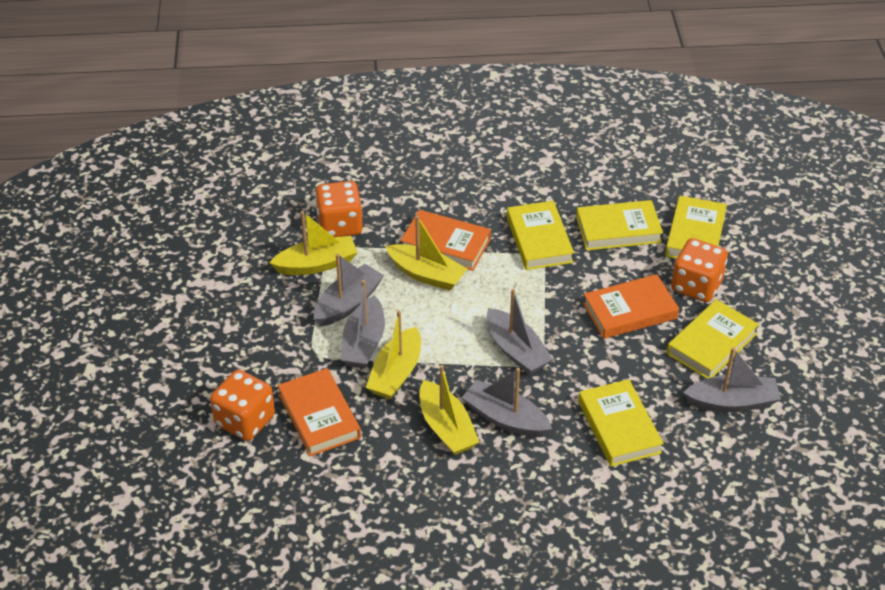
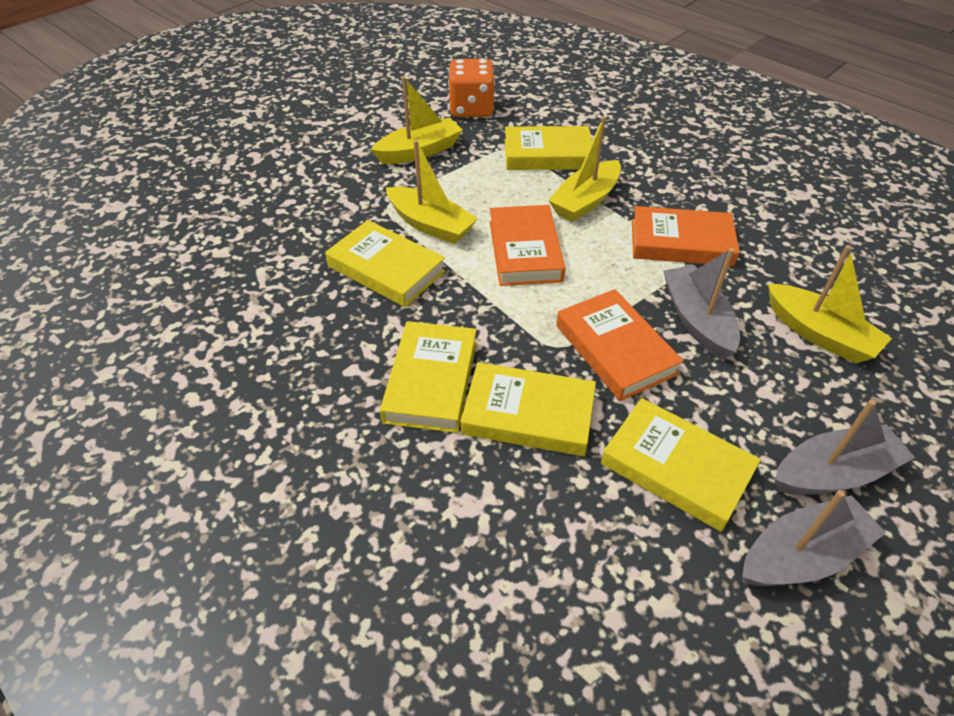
grey boat: 5 -> 3
orange dice: 3 -> 1

